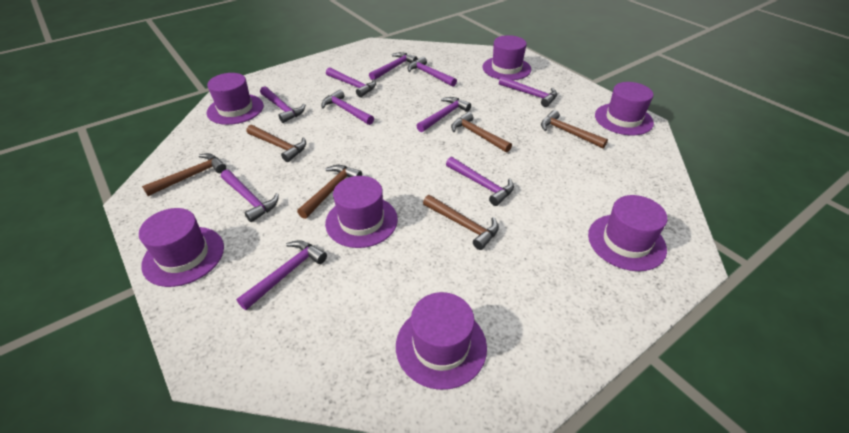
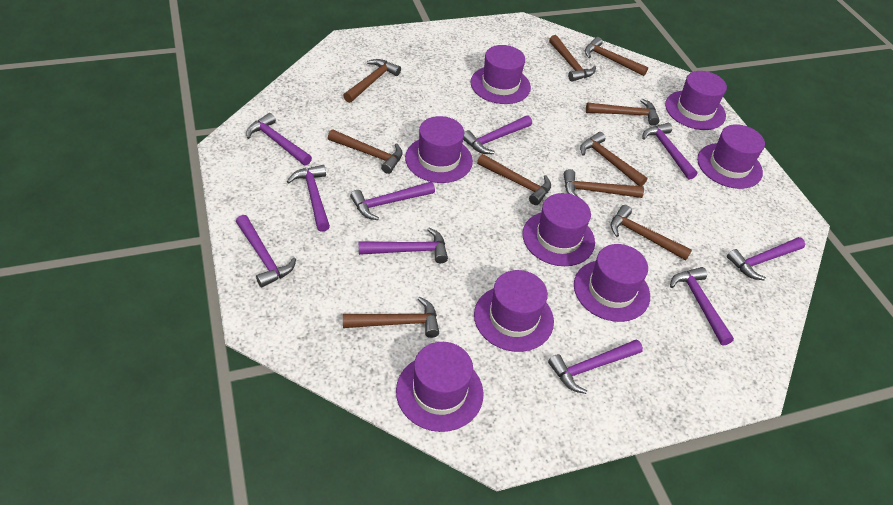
brown hammer: 6 -> 10
purple hat: 7 -> 8

